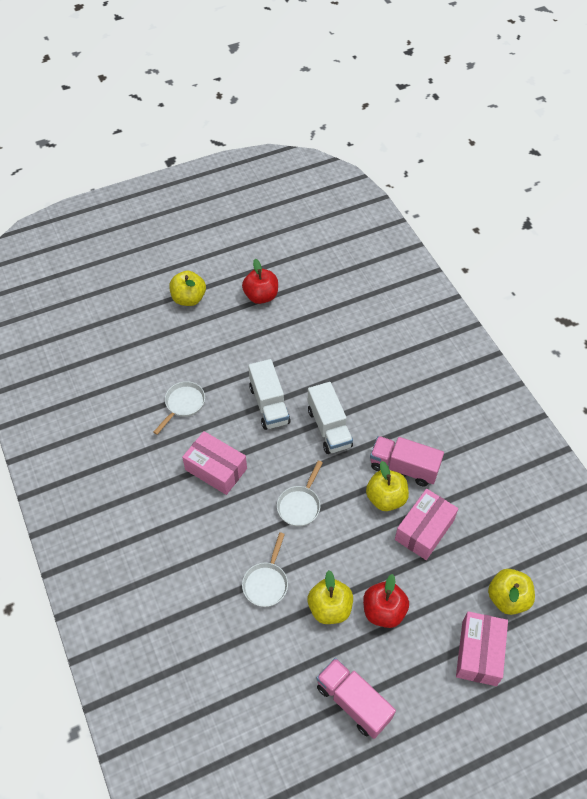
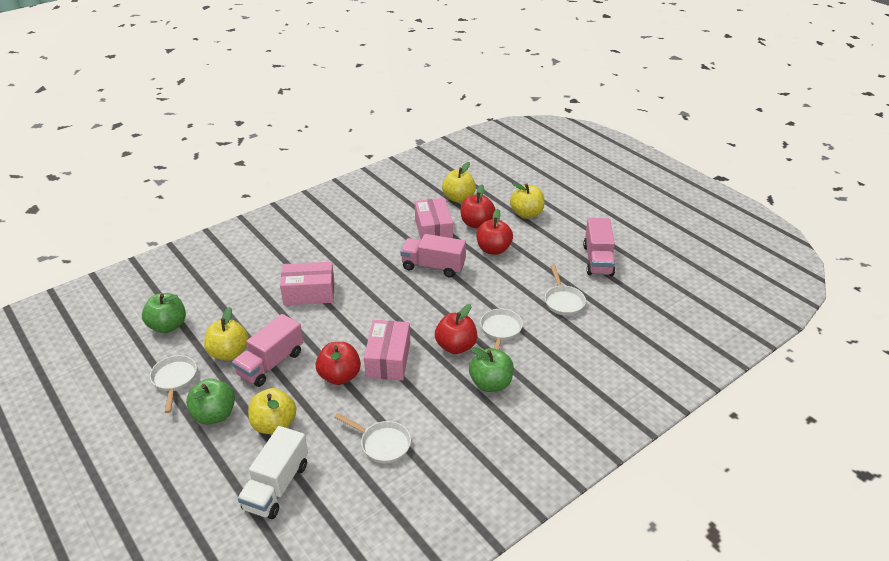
green apple: 0 -> 3
pink truck: 2 -> 3
red apple: 2 -> 4
white pan: 3 -> 4
white truck: 2 -> 1

